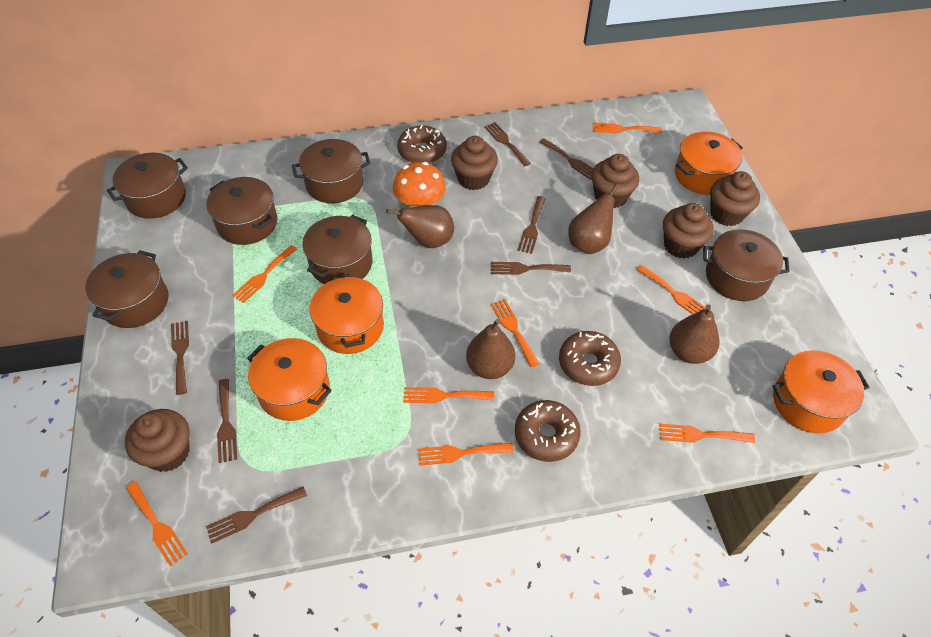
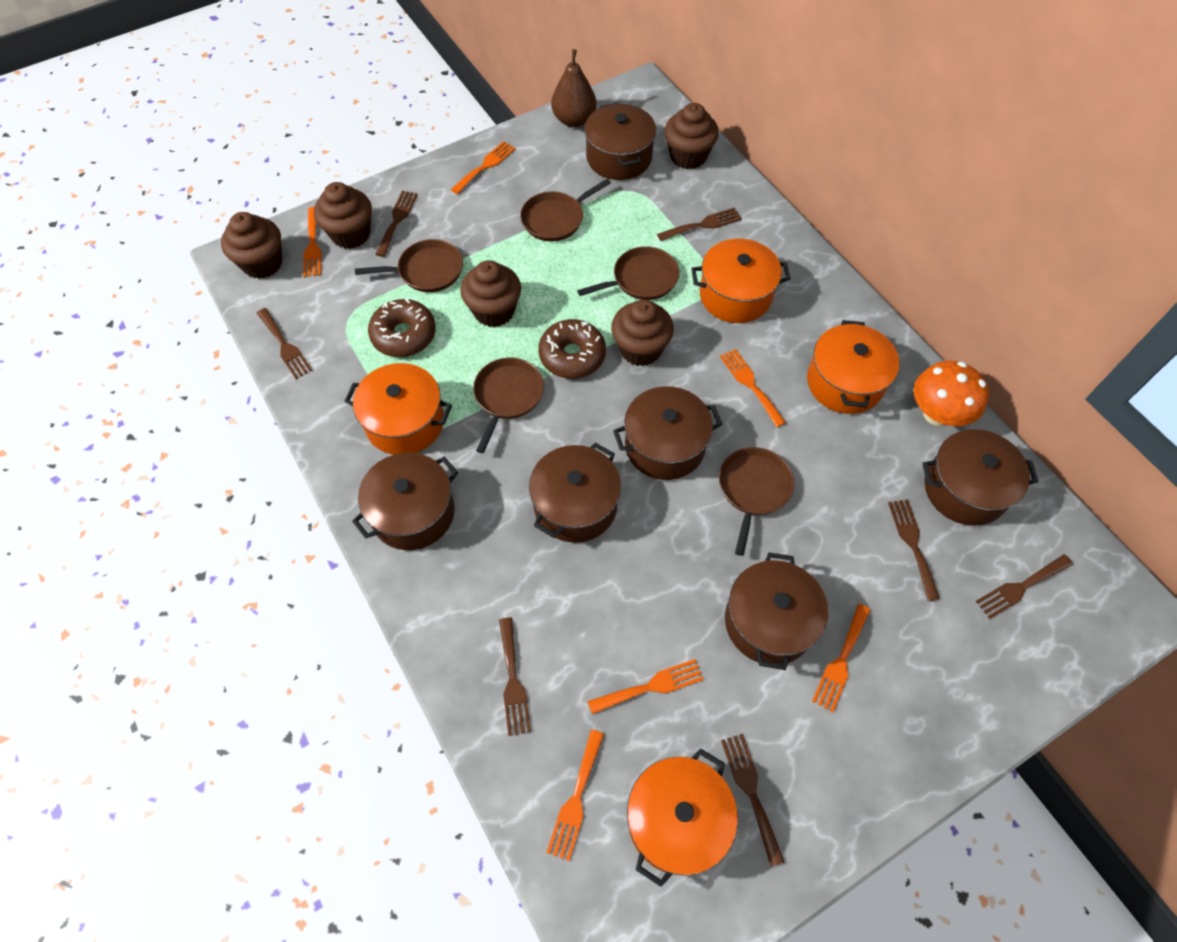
brown donut: 3 -> 2
brown pan: 0 -> 5
brown pear: 4 -> 1
orange fork: 8 -> 6

